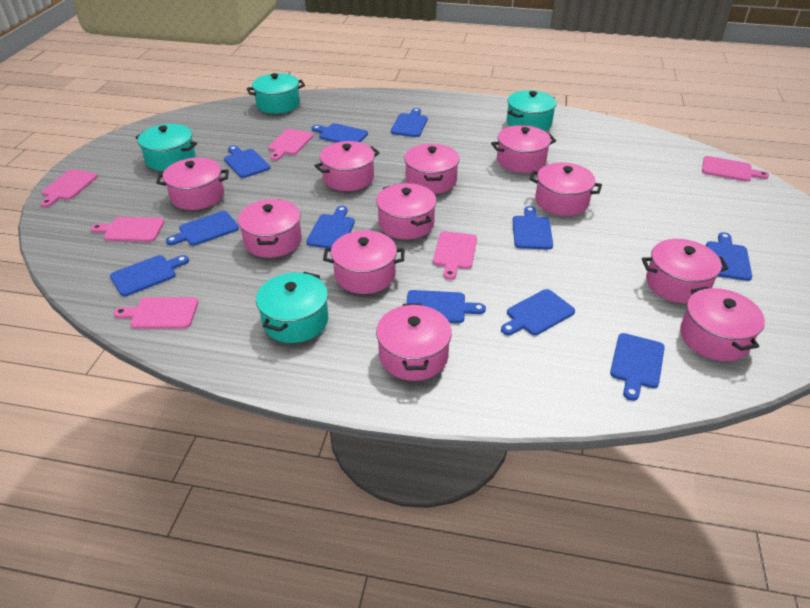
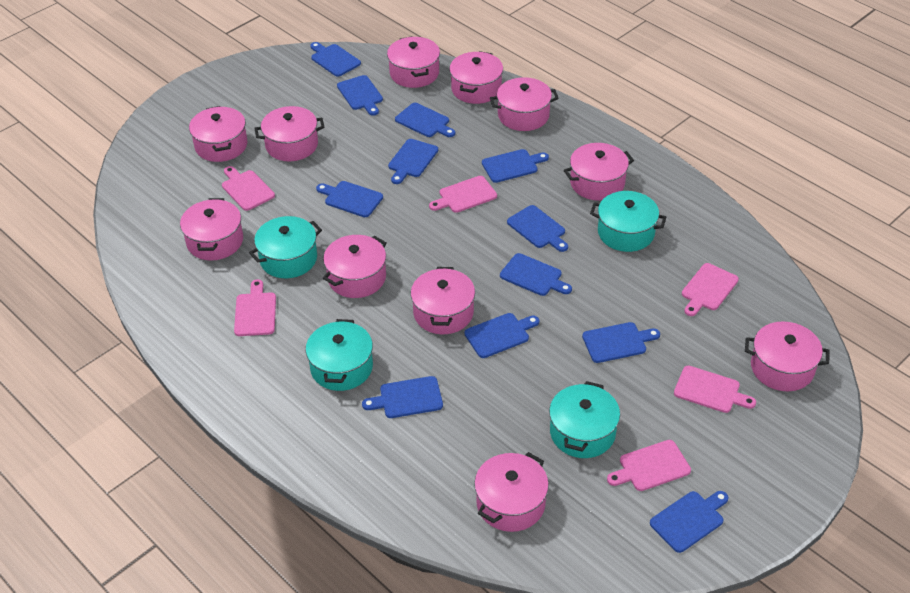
blue cutting board: 11 -> 12

